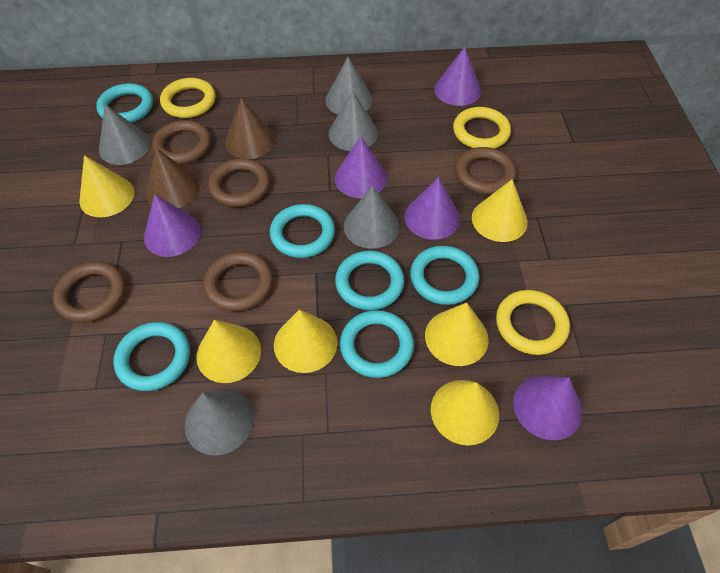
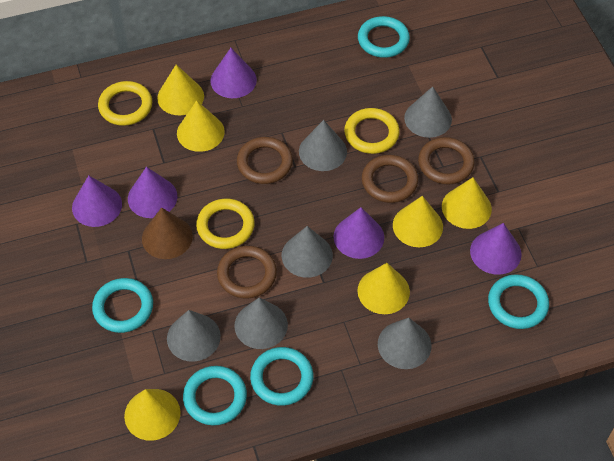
brown cone: 2 -> 1
brown ring: 5 -> 4
grey cone: 5 -> 6
turquoise ring: 6 -> 5

